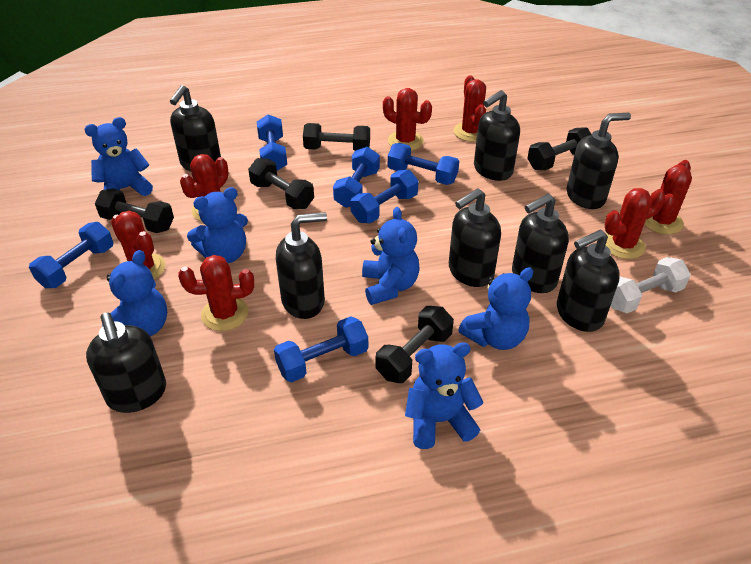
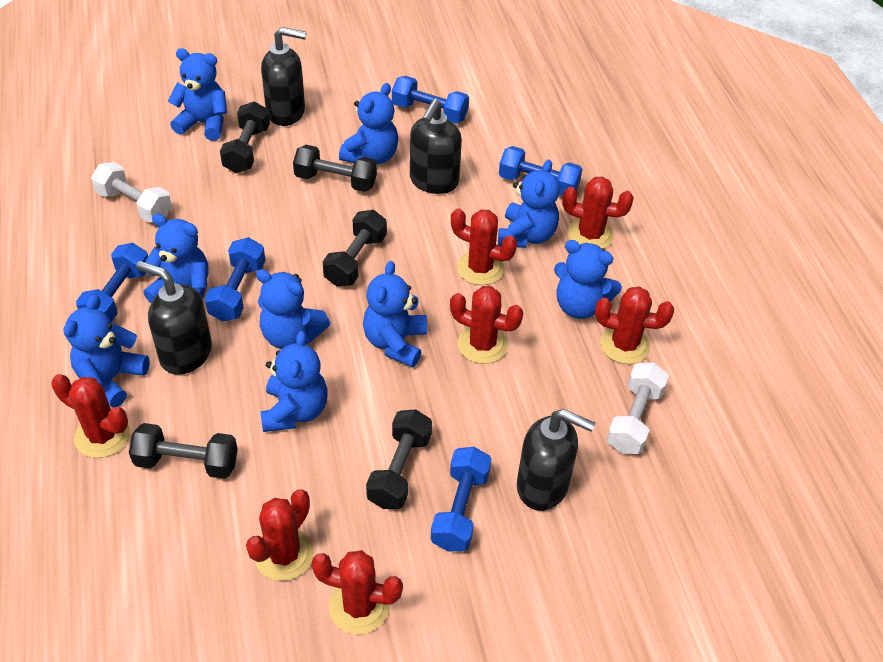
black soap dispenser: 8 -> 4
blue dumbbell: 6 -> 5
blue teddy bear: 6 -> 9
white dumbbell: 1 -> 2

